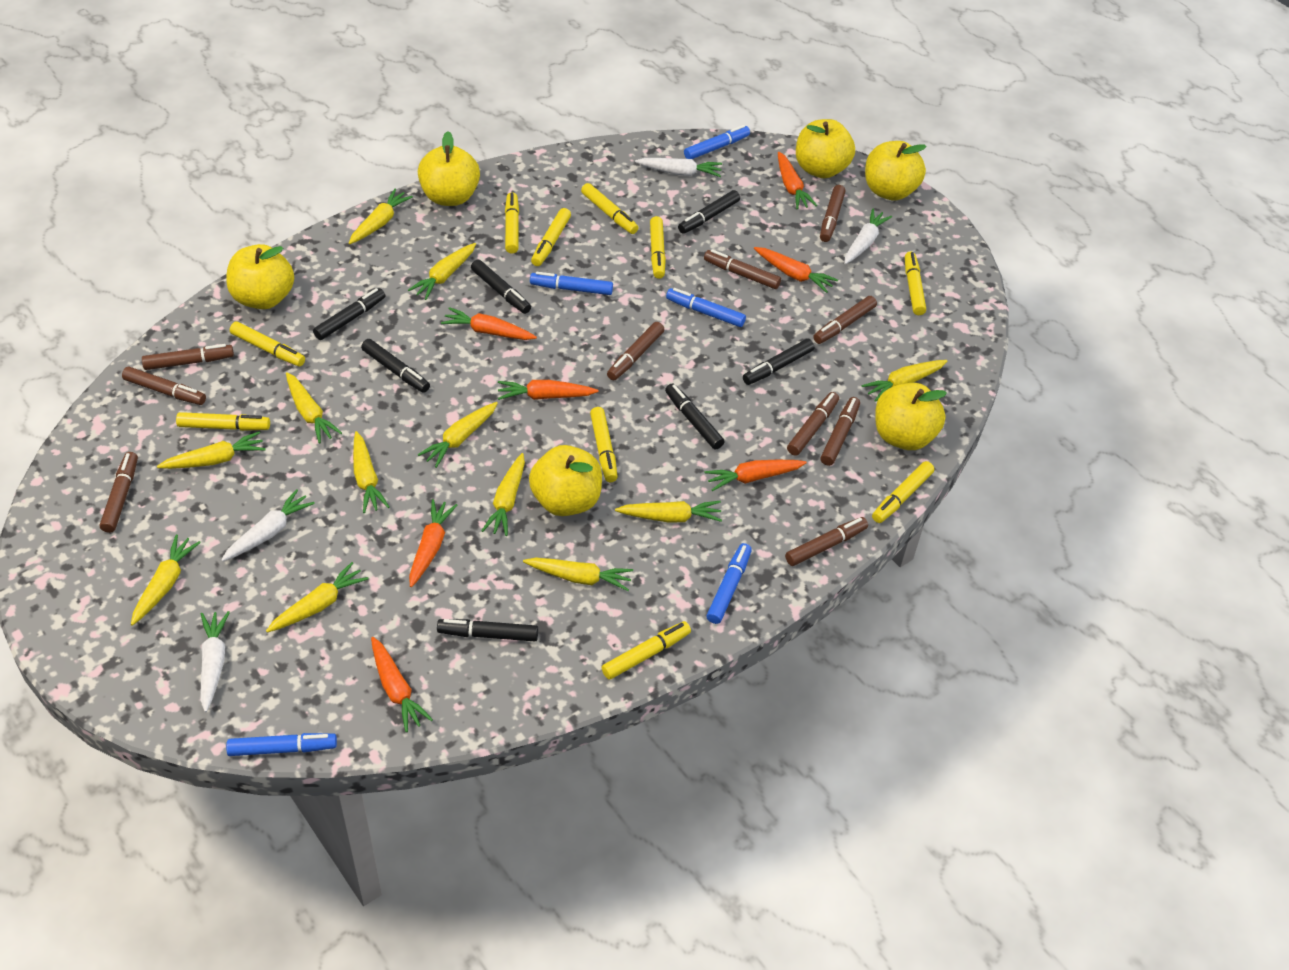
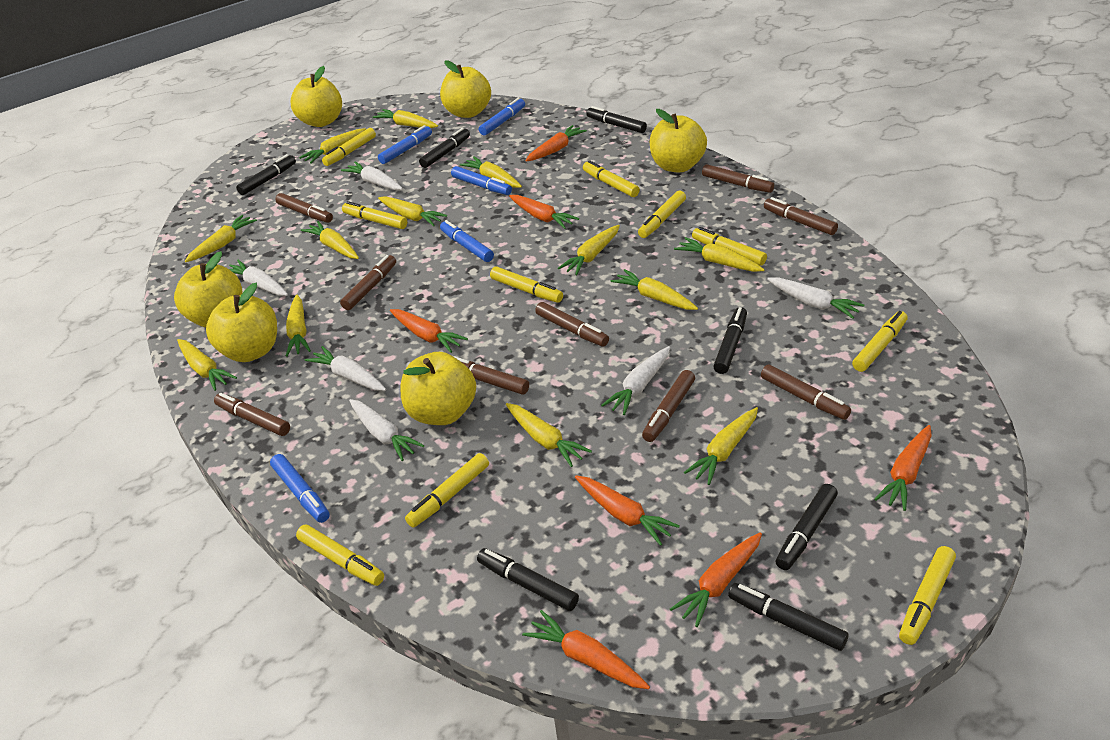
brown marker: 10 -> 9
white carrot: 4 -> 6
yellow carrot: 12 -> 13

